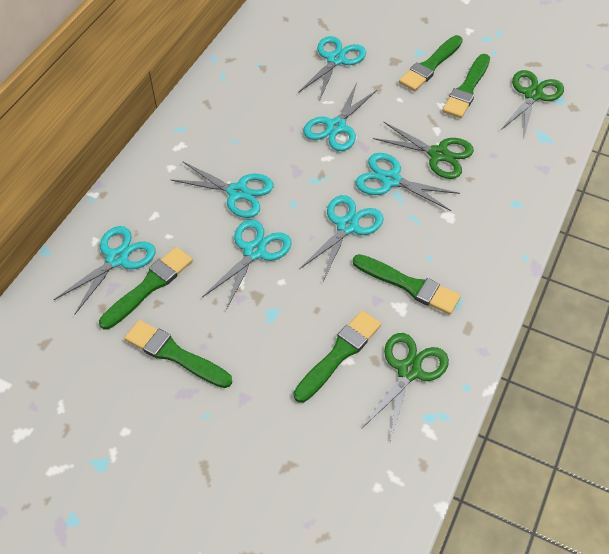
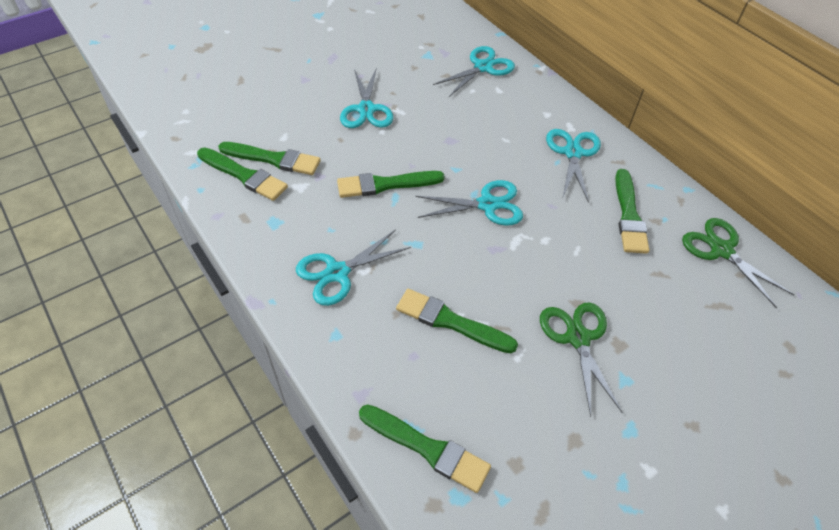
green scissors: 3 -> 2
turquoise scissors: 7 -> 5

